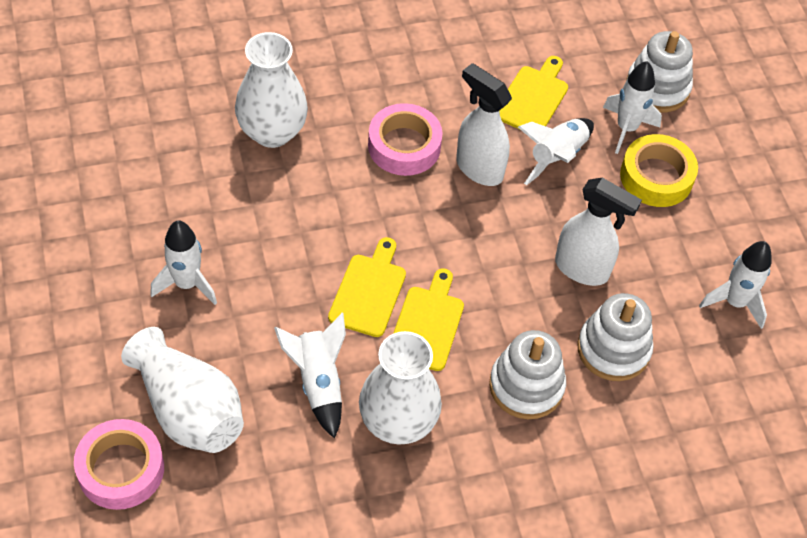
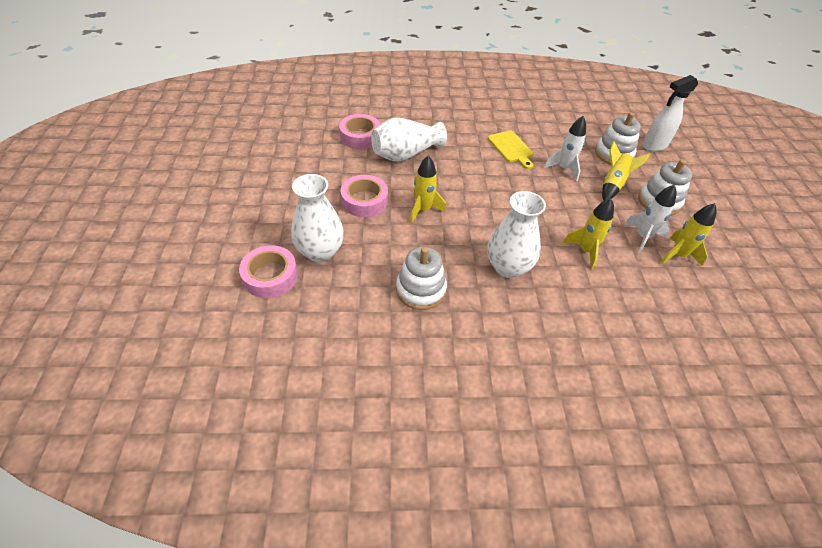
pink tape: 2 -> 3
white rocket: 5 -> 2
white spray bottle: 2 -> 1
yellow cutting board: 3 -> 1
yellow rocket: 0 -> 4
yellow tape: 1 -> 0

